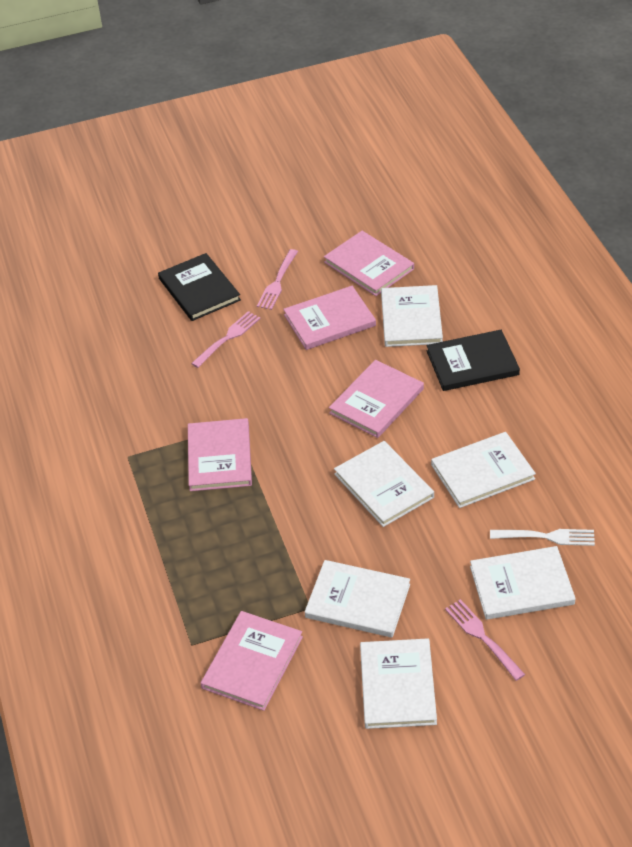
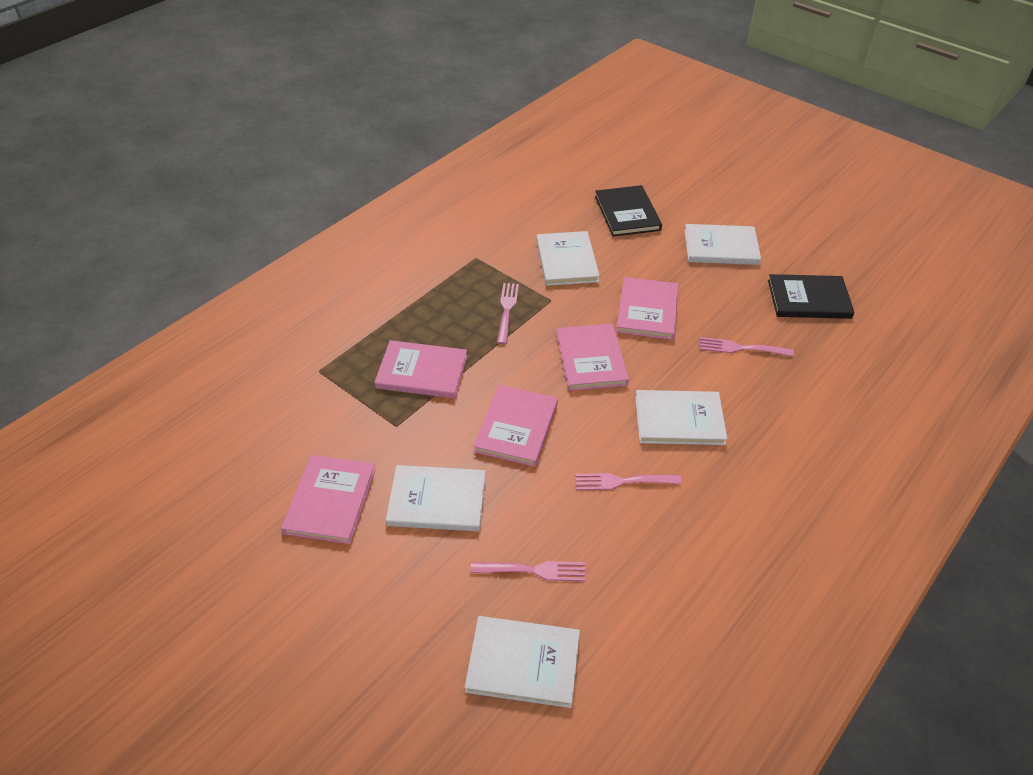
pink fork: 3 -> 4
white book: 6 -> 5
white fork: 1 -> 0

